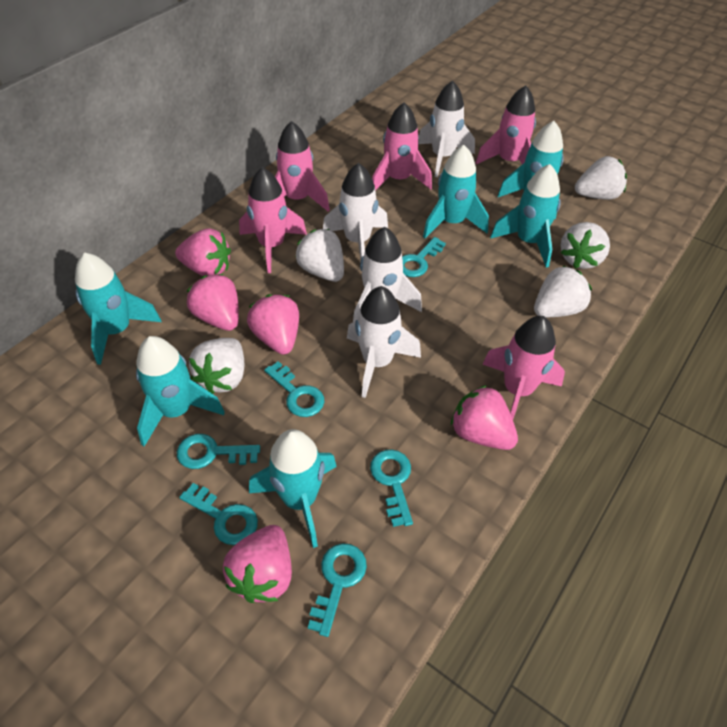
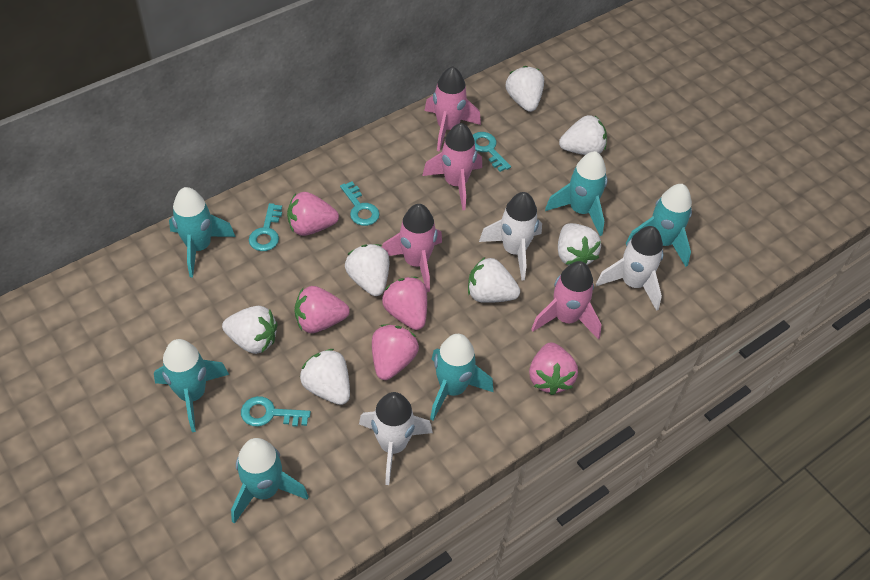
pink rocket: 5 -> 4
turquoise key: 6 -> 4
white rocket: 4 -> 3
white strawberry: 5 -> 7

